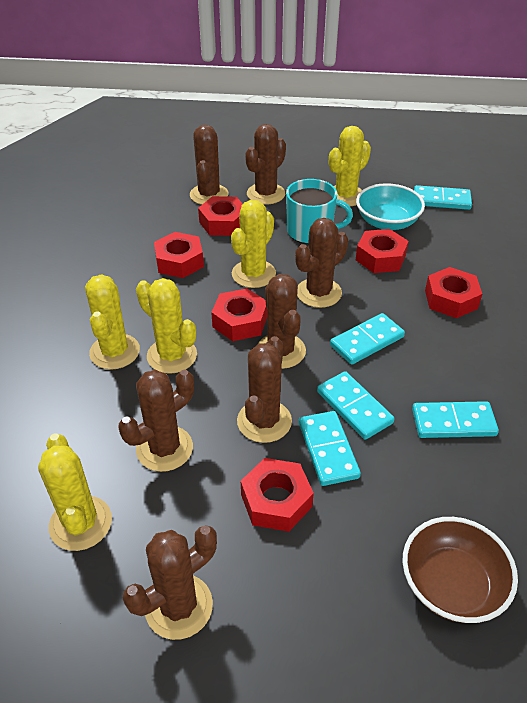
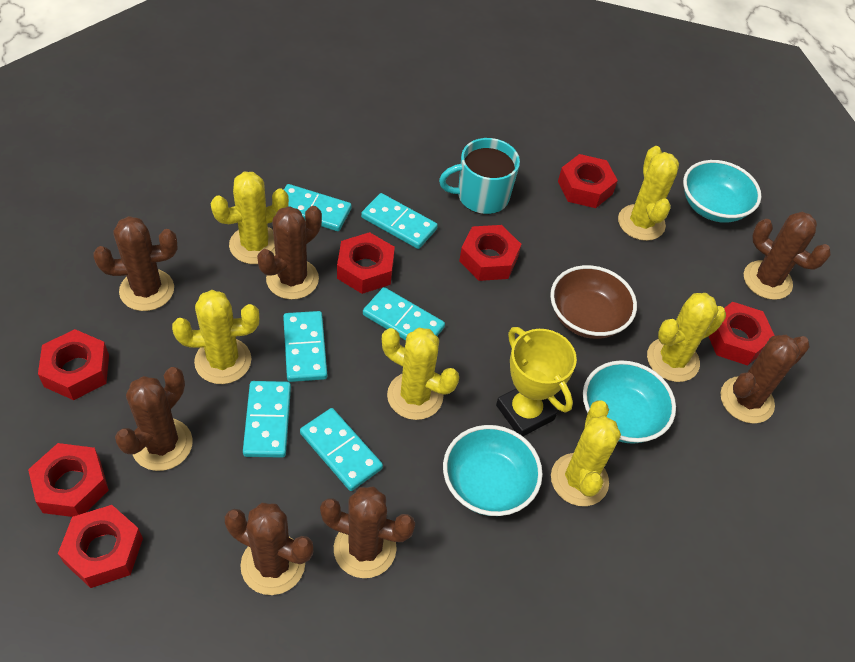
red nut: 6 -> 7
turquoise bowl: 1 -> 3
turquoise domino: 5 -> 6
yellow cactus: 5 -> 6
yellow trophy: 0 -> 1

